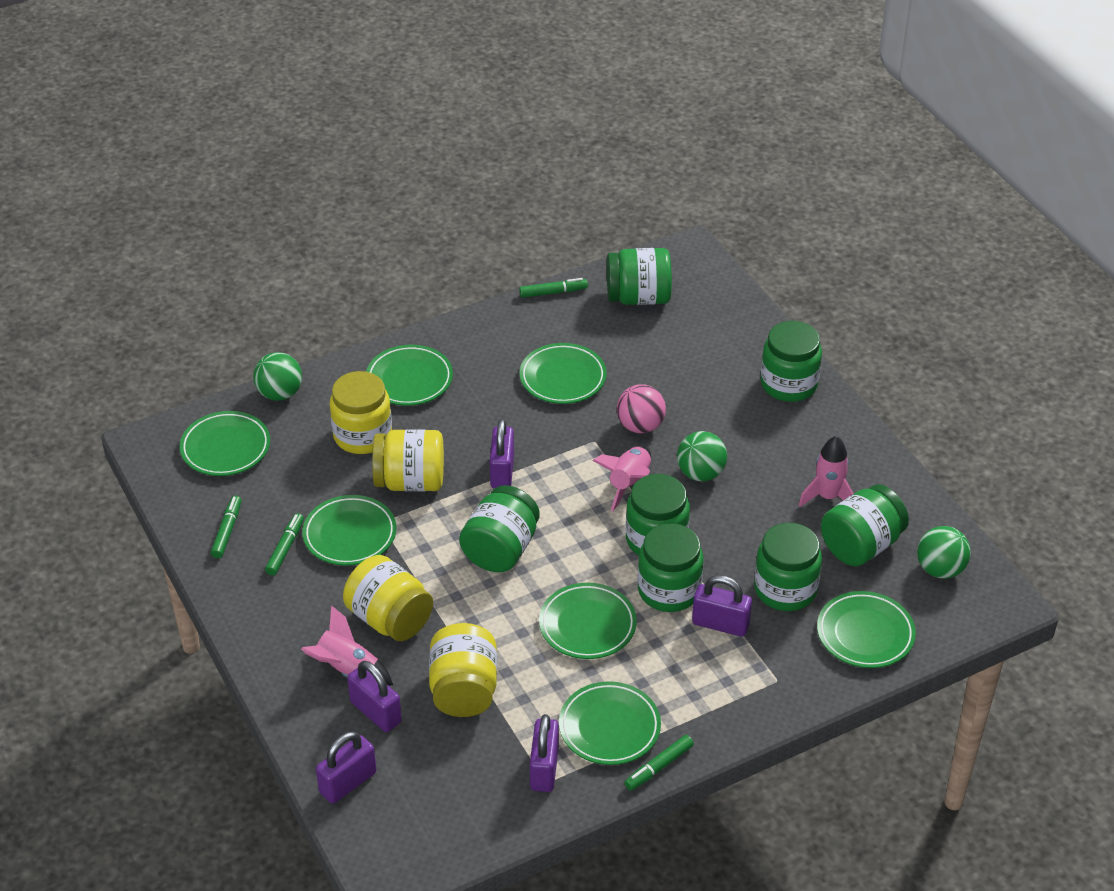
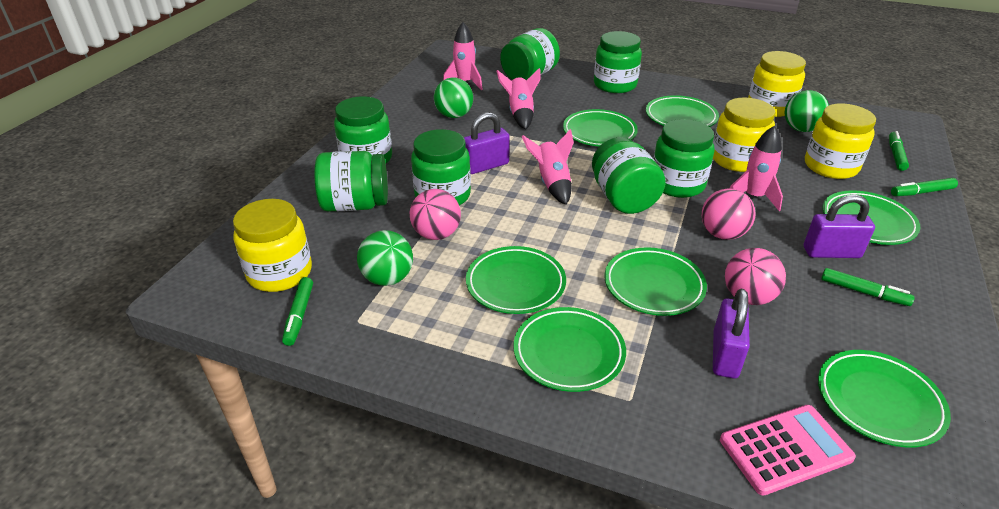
pink ball: 1 -> 3
pink calculator: 0 -> 1
pink rocket: 3 -> 4
purple padlock: 5 -> 3

